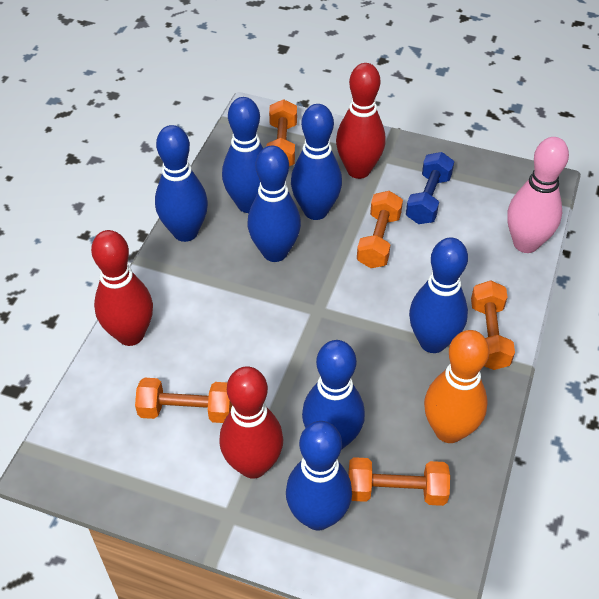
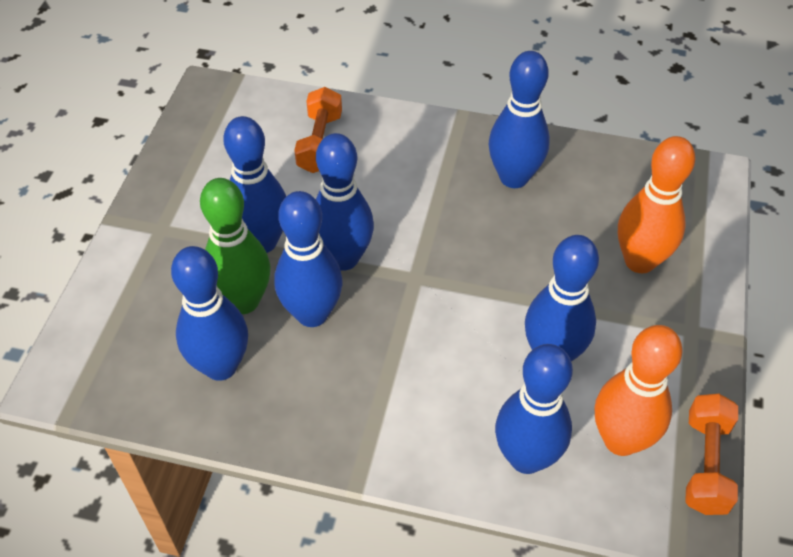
blue dumbbell: 1 -> 0
green bowling pin: 0 -> 1
orange bowling pin: 1 -> 2
orange dumbbell: 5 -> 2
pink bowling pin: 1 -> 0
red bowling pin: 3 -> 0

